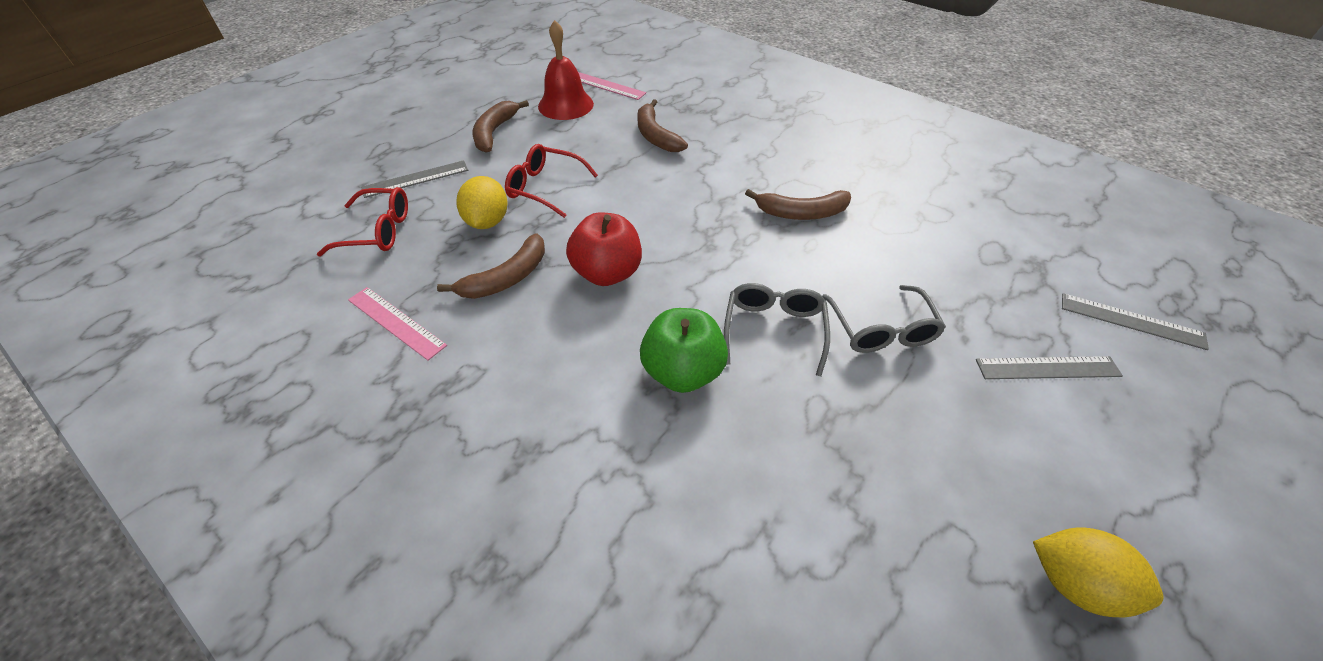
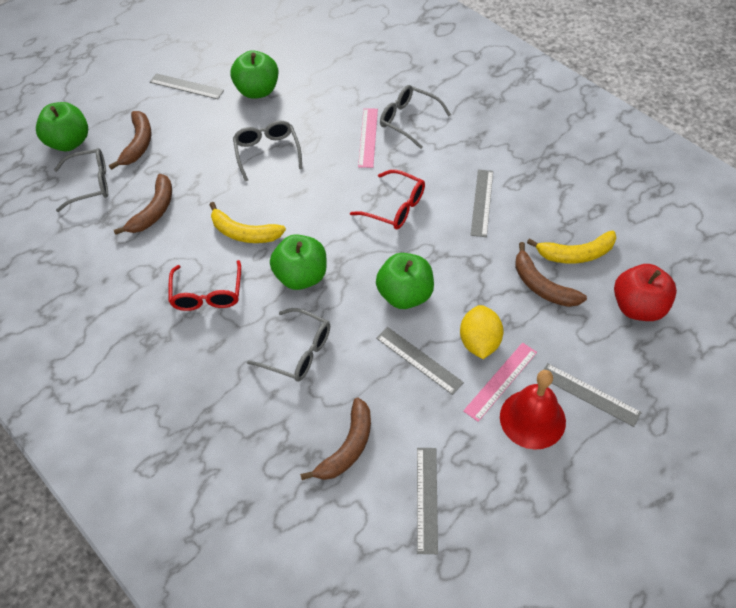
green apple: 1 -> 4
grey glasses: 2 -> 4
grey ruler: 3 -> 5
yellow banana: 0 -> 2
yellow lemon: 2 -> 1

